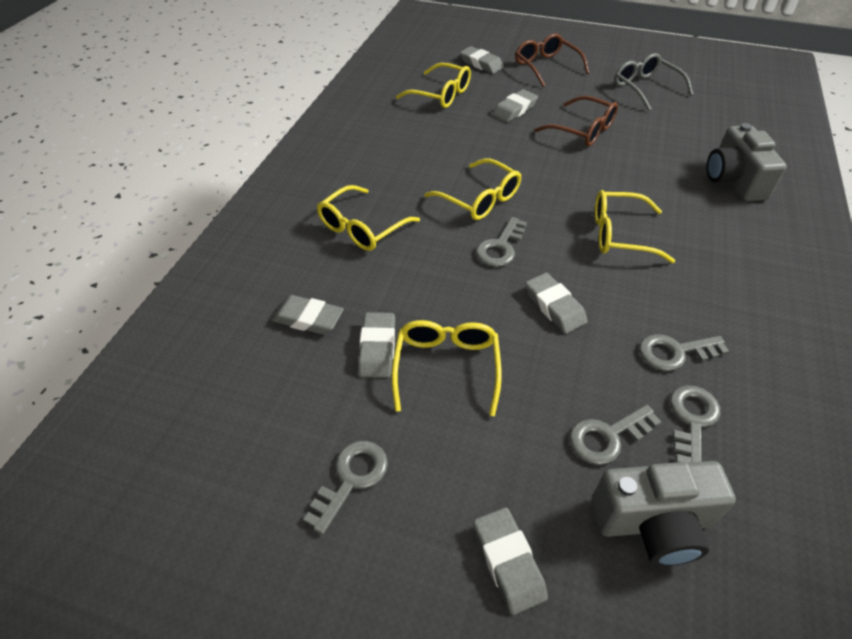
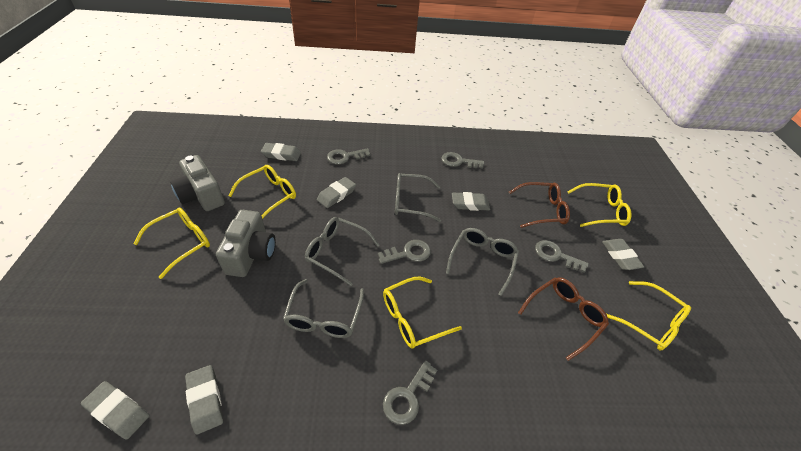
grey glasses: 1 -> 4

